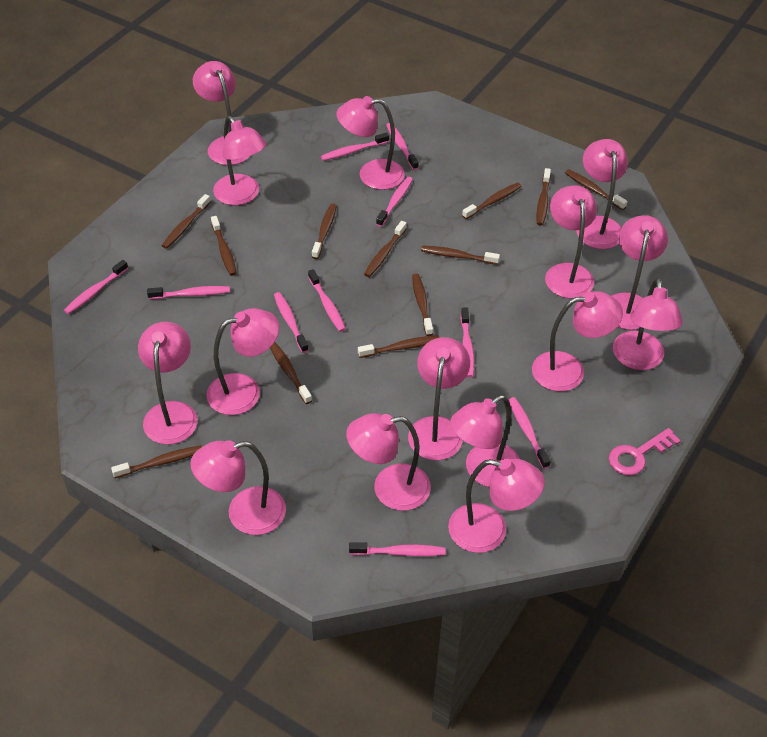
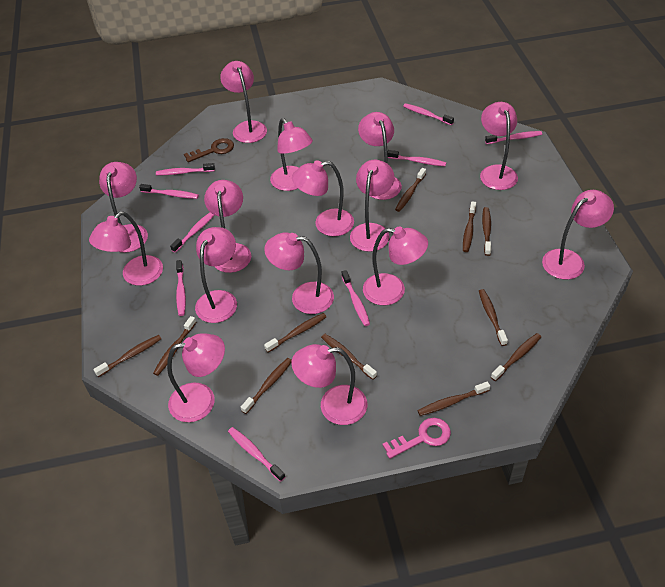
brown key: 0 -> 1
brown toothbrush: 12 -> 11
pink toothbrush: 10 -> 9

